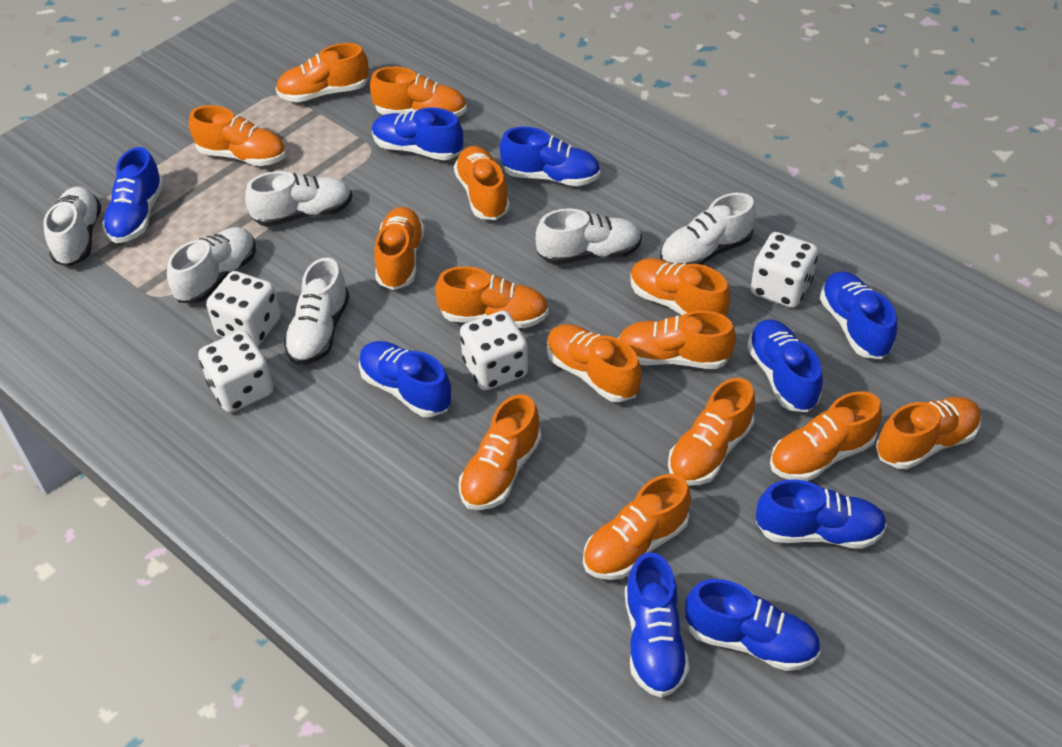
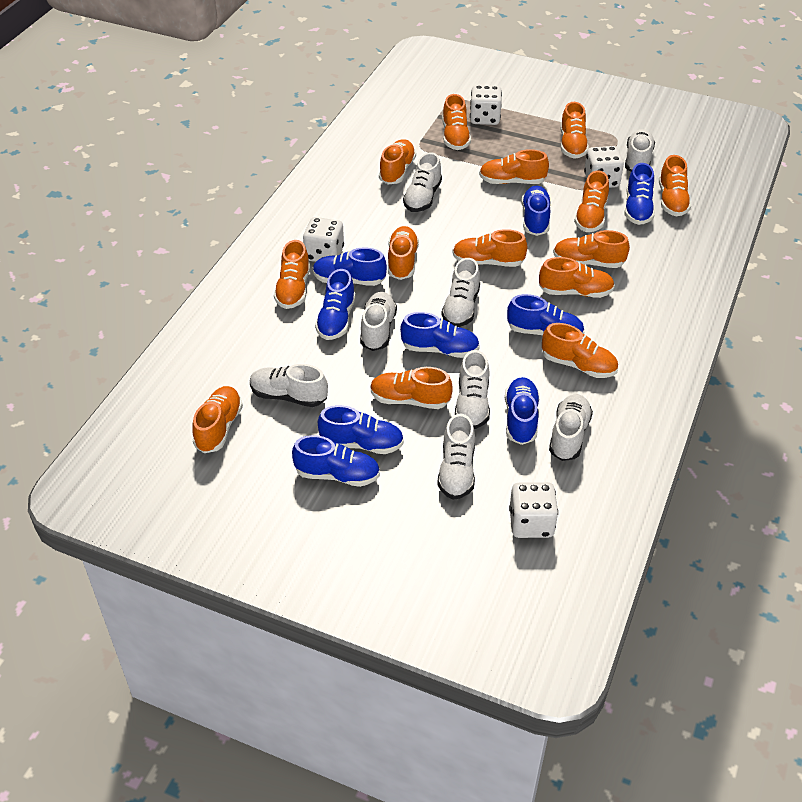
white shoe: 6 -> 8

